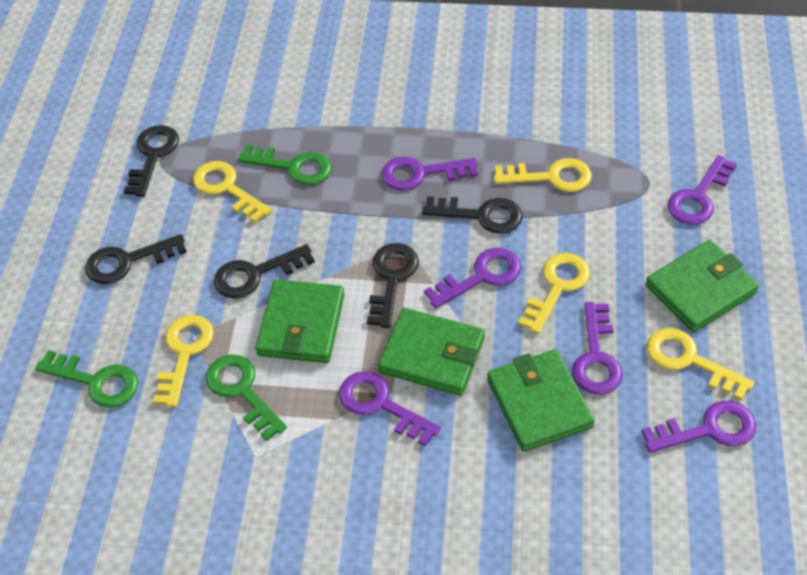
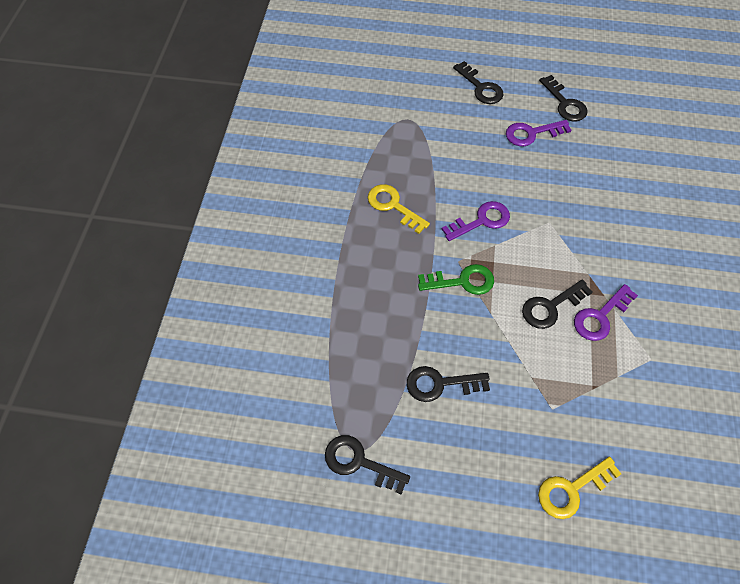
green key: 3 -> 1
green wallet: 4 -> 0
purple key: 6 -> 3
yellow key: 5 -> 2

